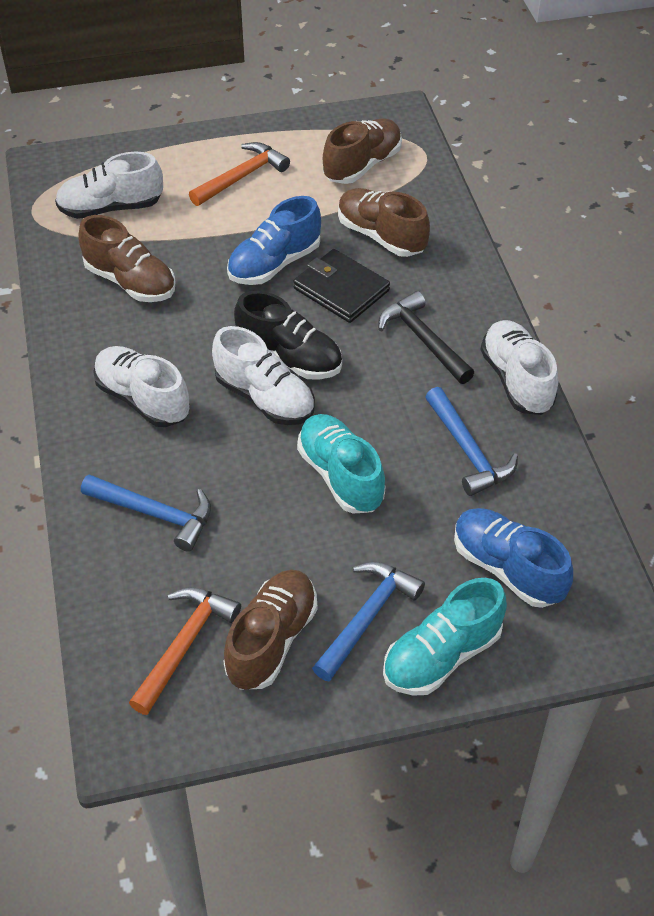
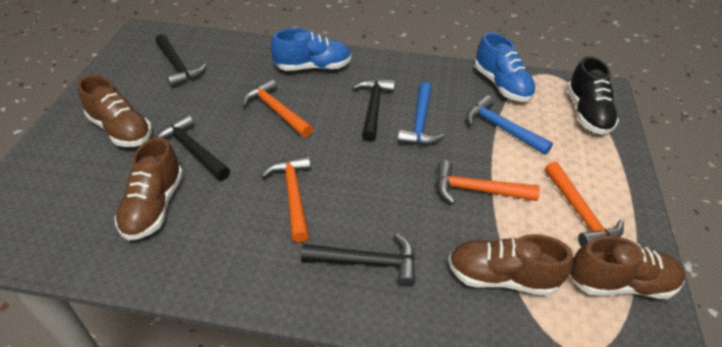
black hammer: 1 -> 4
black wallet: 1 -> 0
blue hammer: 3 -> 2
orange hammer: 2 -> 4
turquoise shoe: 2 -> 0
white shoe: 4 -> 0

